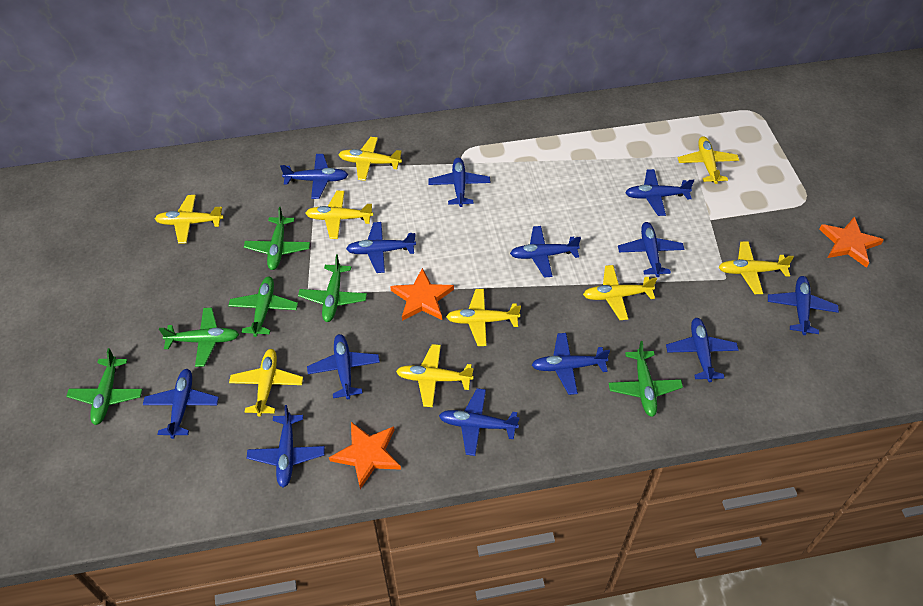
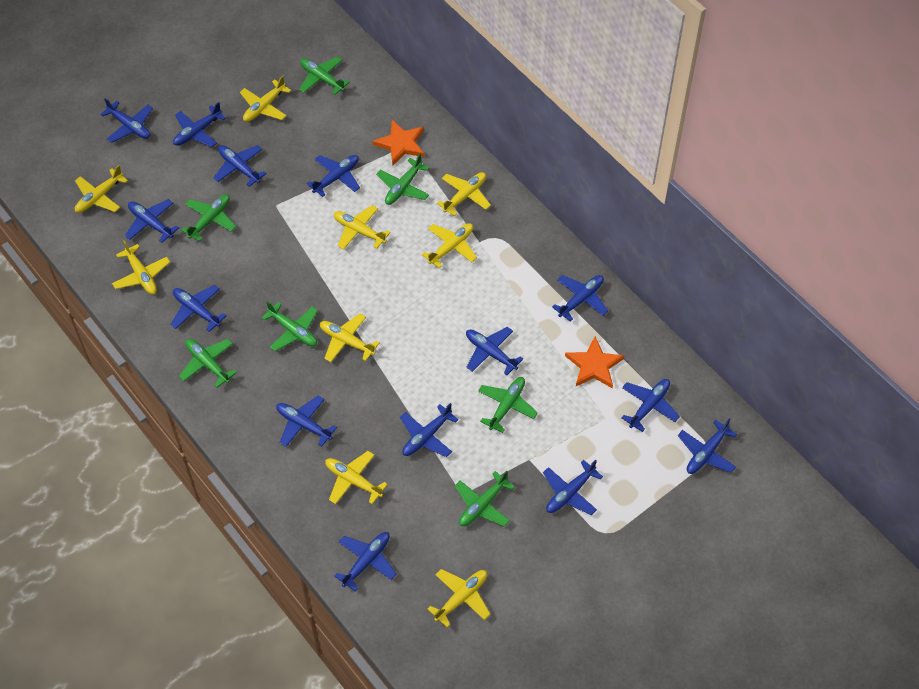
blue plane: 13 -> 14
green plane: 6 -> 7
orange star: 3 -> 2

